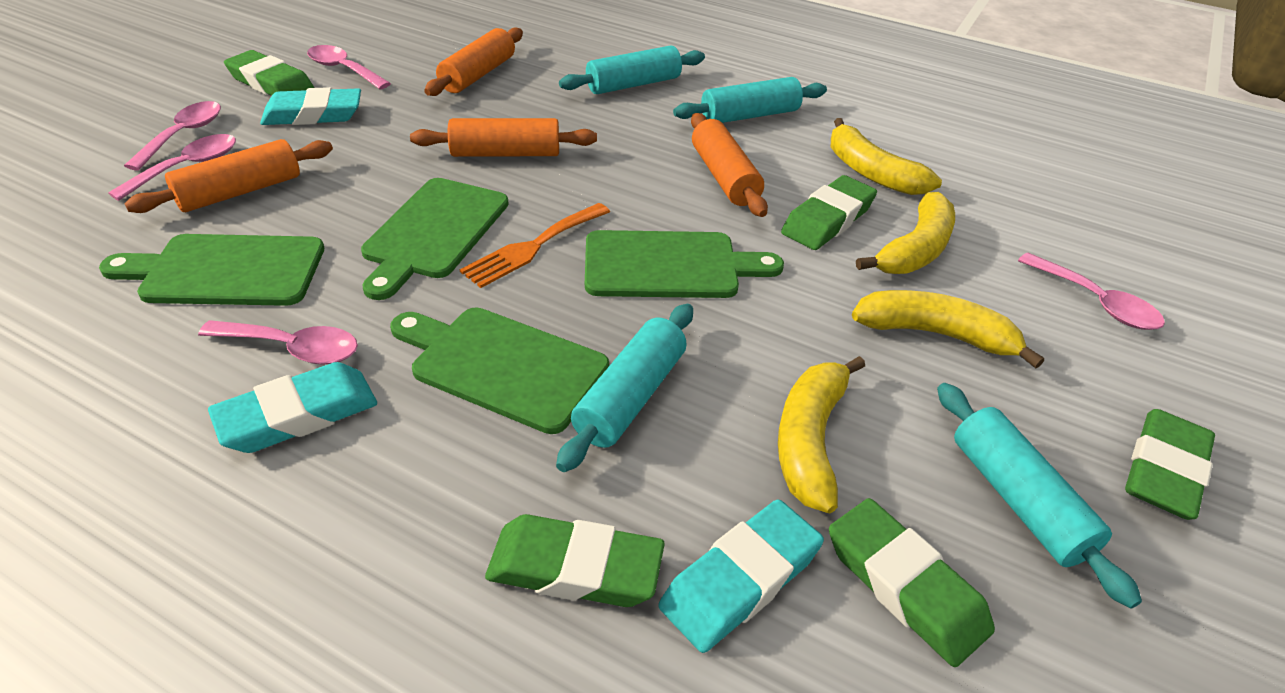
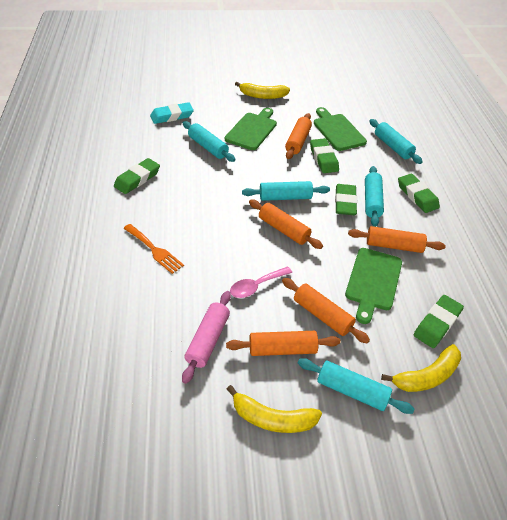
green cutting board: 4 -> 3
orange rolling pin: 4 -> 5
pink rolling pin: 0 -> 1
pink spoon: 5 -> 1
turquoise eraser: 3 -> 1
turquoise rolling pin: 4 -> 5
yellow banana: 4 -> 3

